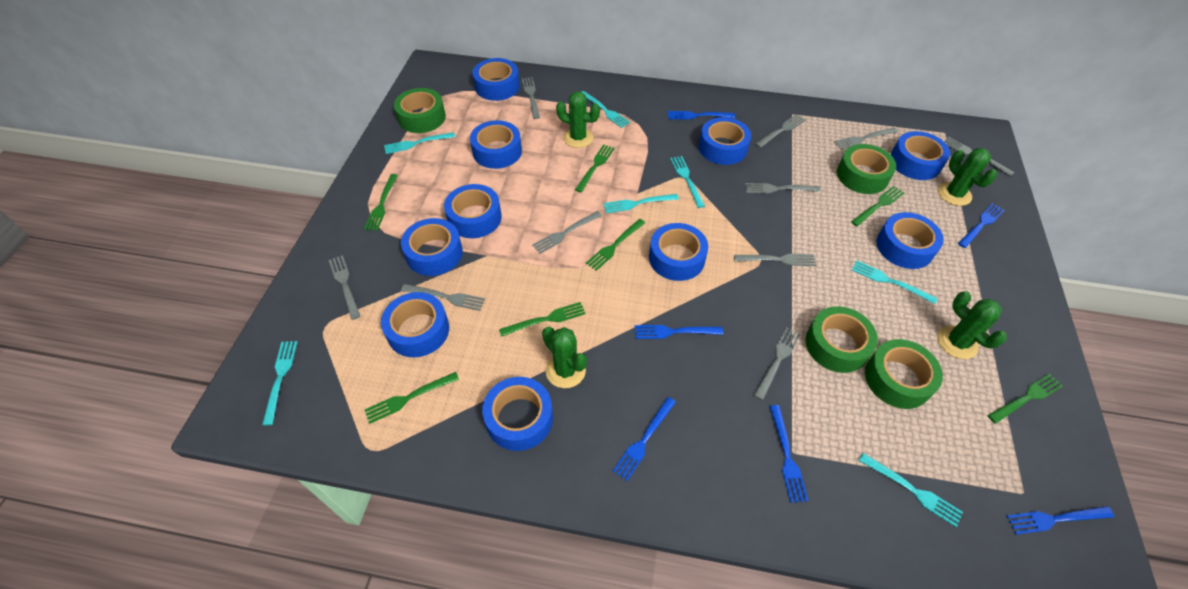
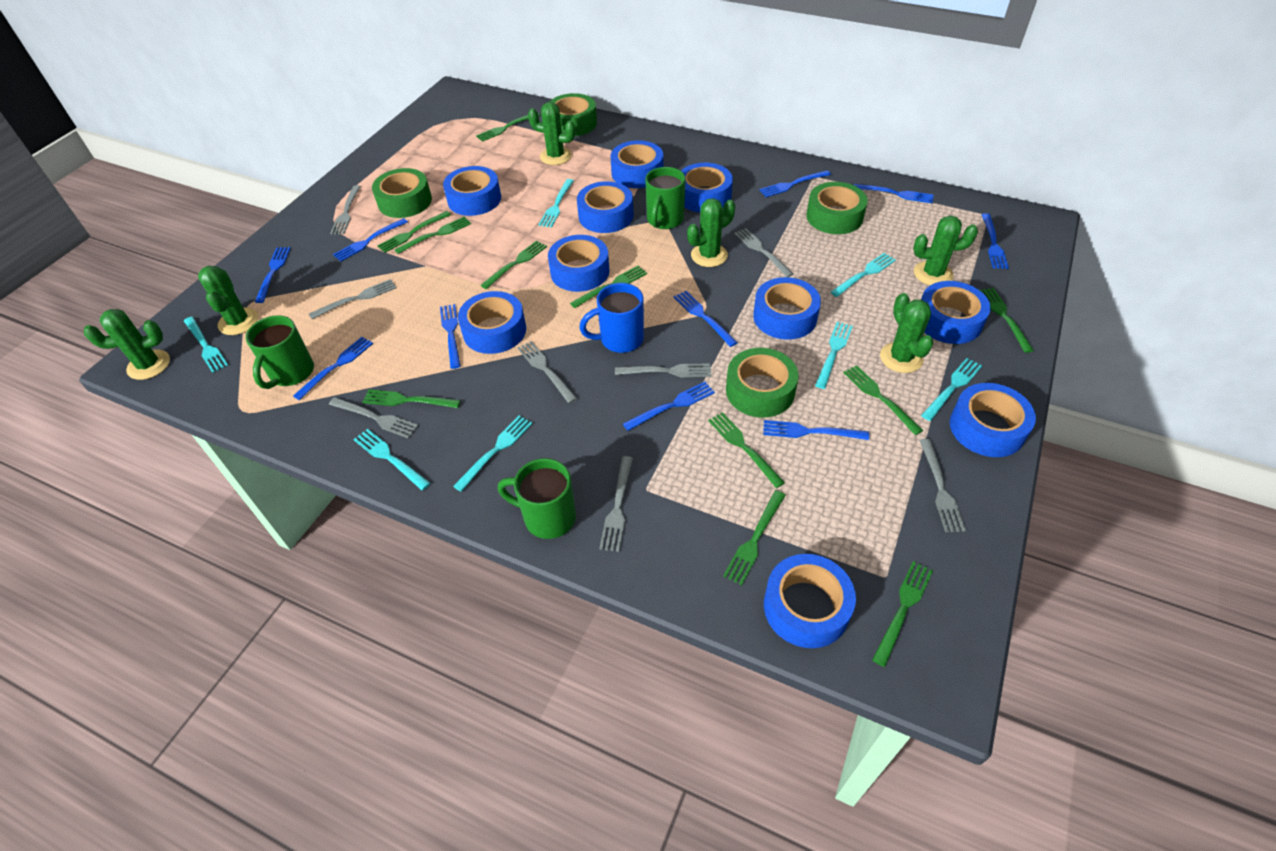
blue fork: 6 -> 10
blue mug: 0 -> 1
green cactus: 4 -> 6
green fork: 7 -> 11
green mug: 0 -> 3
grey fork: 10 -> 8

